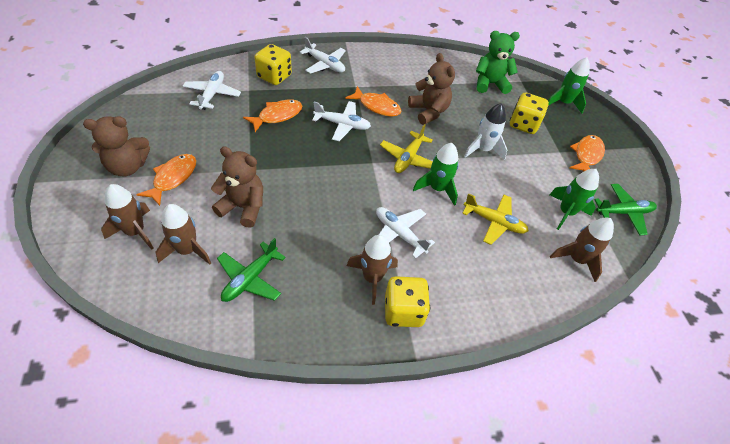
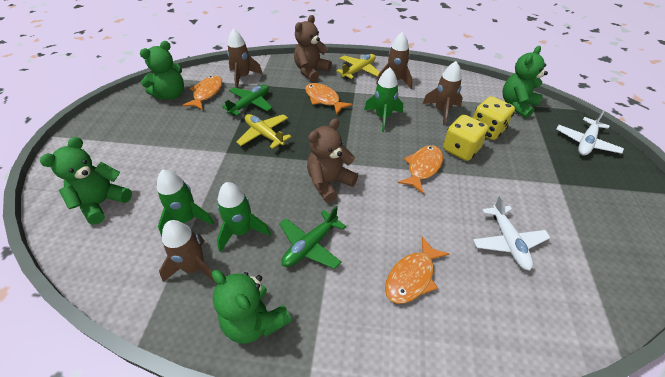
brown teddy bear: 3 -> 2
green teddy bear: 1 -> 4
white plane: 4 -> 2
white rocket: 1 -> 0
yellow dice: 3 -> 2

